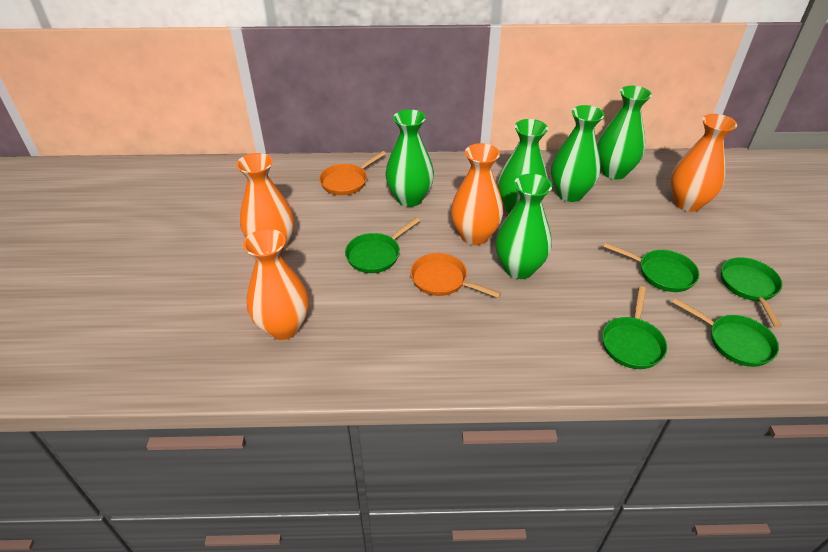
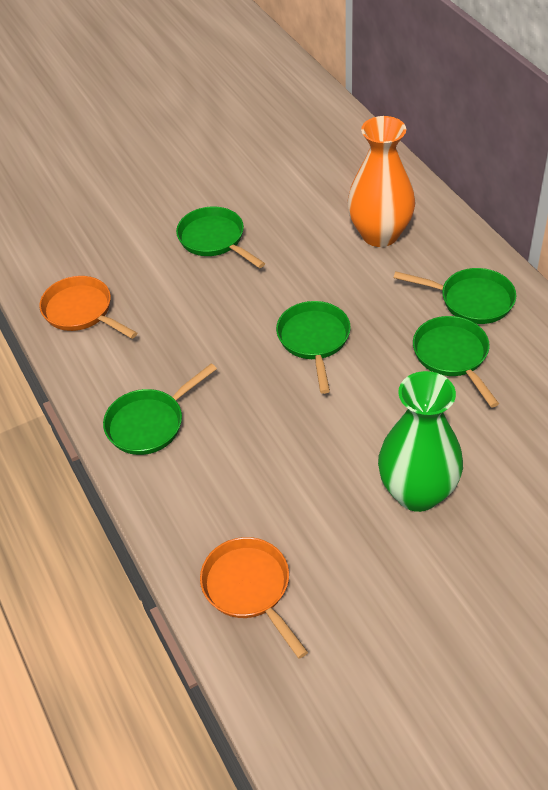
green vase: 5 -> 1
orange vase: 4 -> 1

